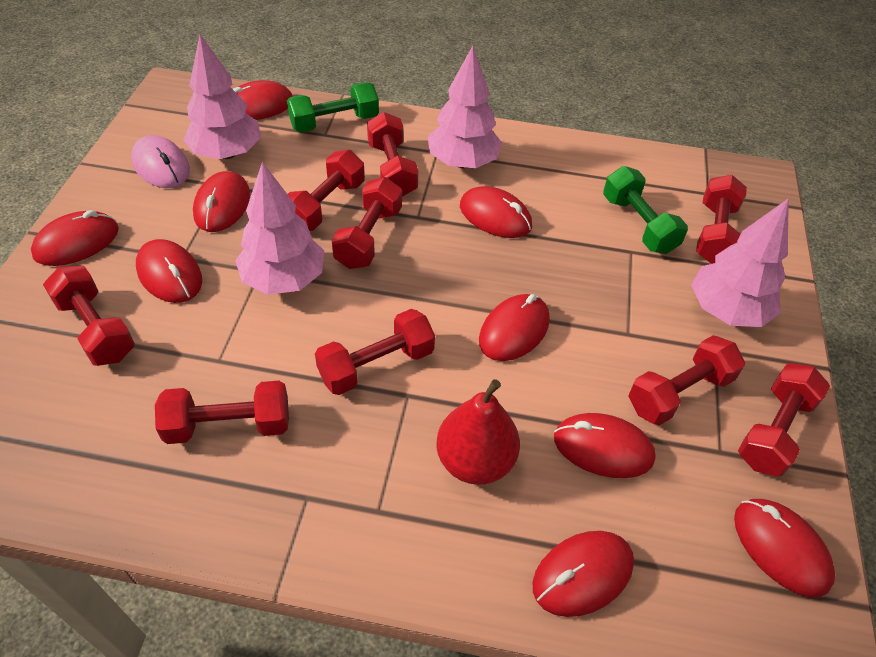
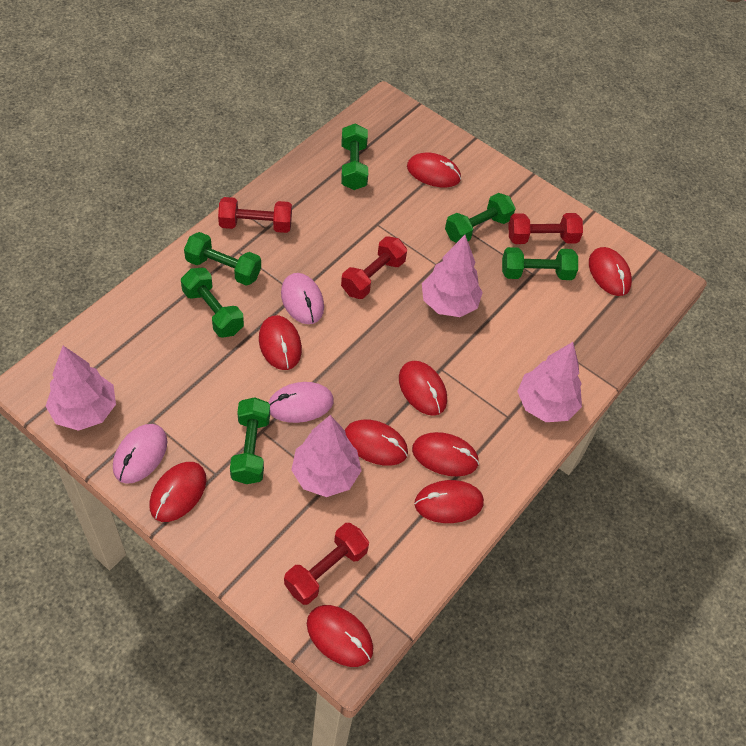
green dumbbell: 2 -> 6
pink mouse: 1 -> 3
red dumbbell: 9 -> 4
red pear: 1 -> 0

